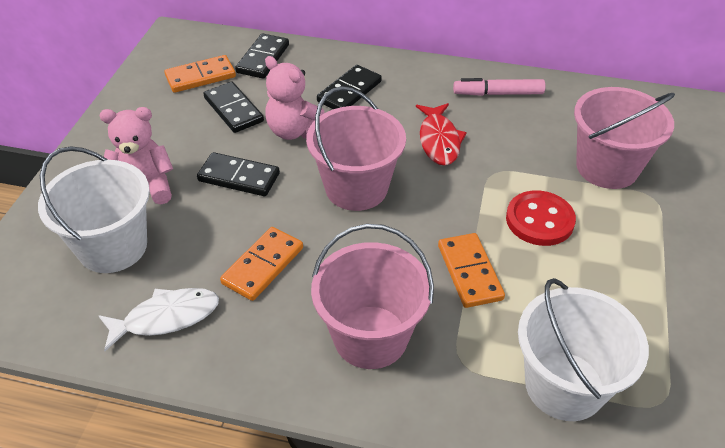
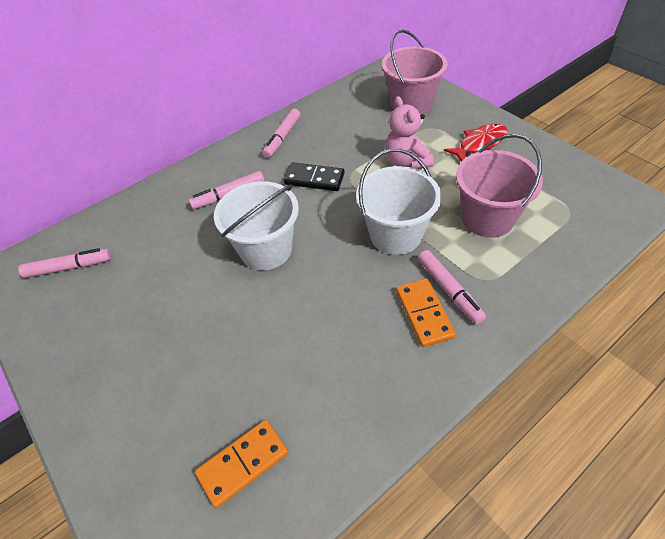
black domino: 4 -> 1
orange domino: 3 -> 2
pink bucket: 3 -> 2
pink marker: 1 -> 4
pink teddy bear: 2 -> 1
red button: 1 -> 0
white fish: 1 -> 0

